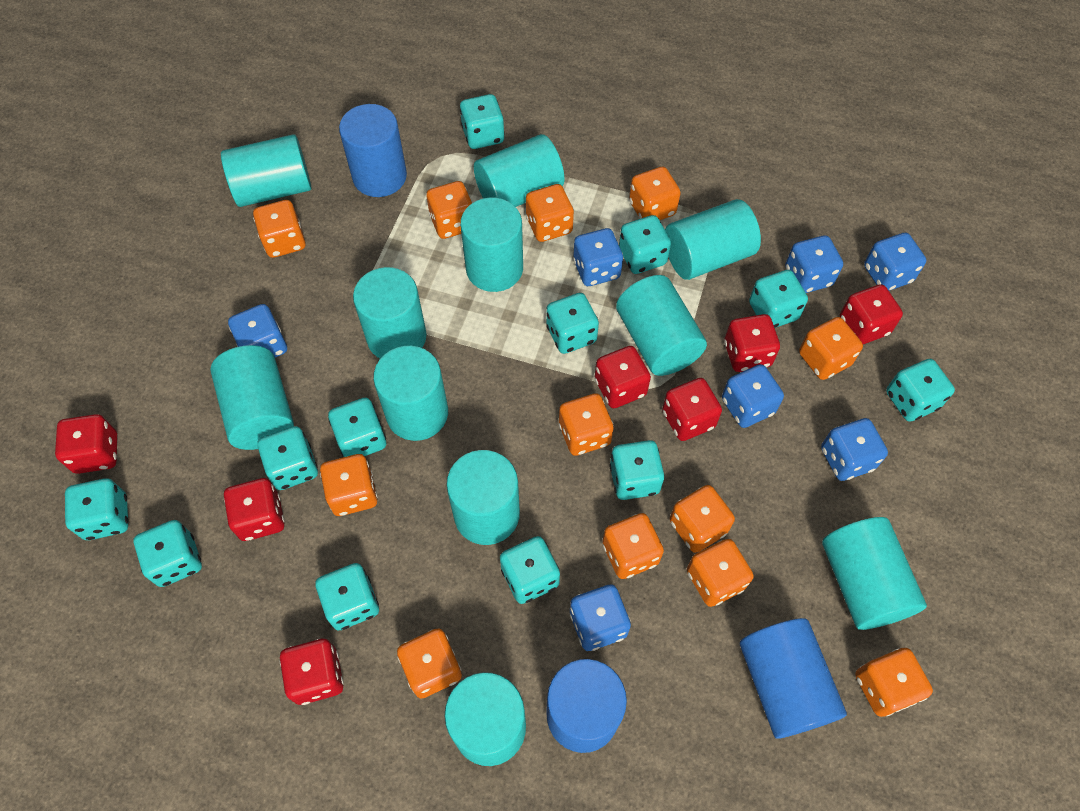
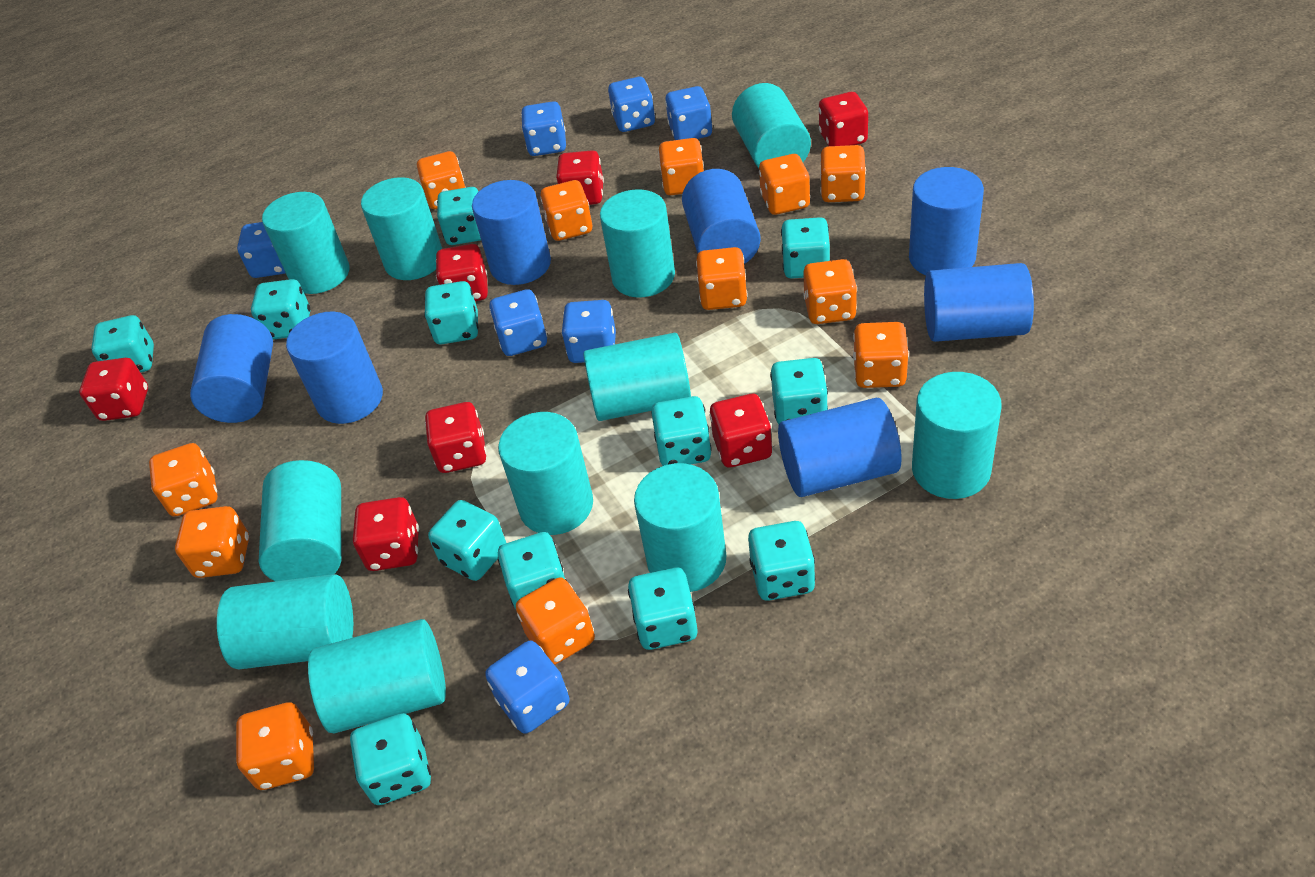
blue cylinder: 3 -> 7

